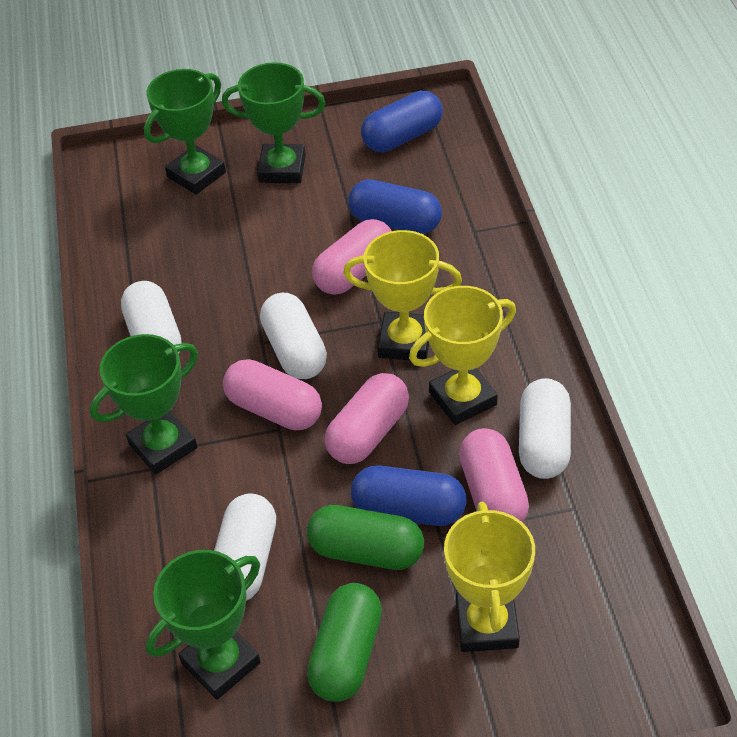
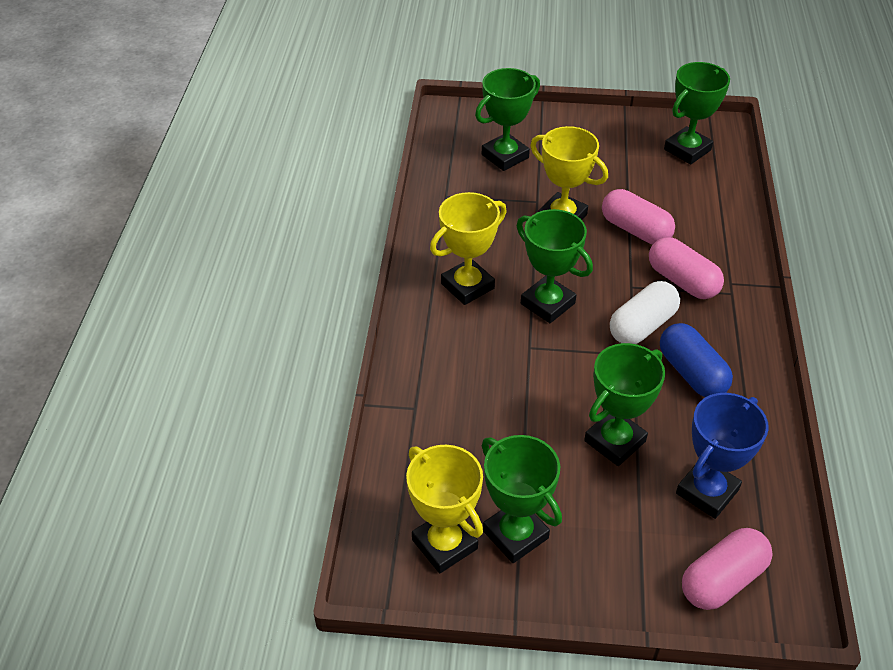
blue capsule: 3 -> 1
blue trophy: 0 -> 1
green capsule: 2 -> 0
green trophy: 4 -> 5
pink capsule: 4 -> 3
white capsule: 4 -> 1

